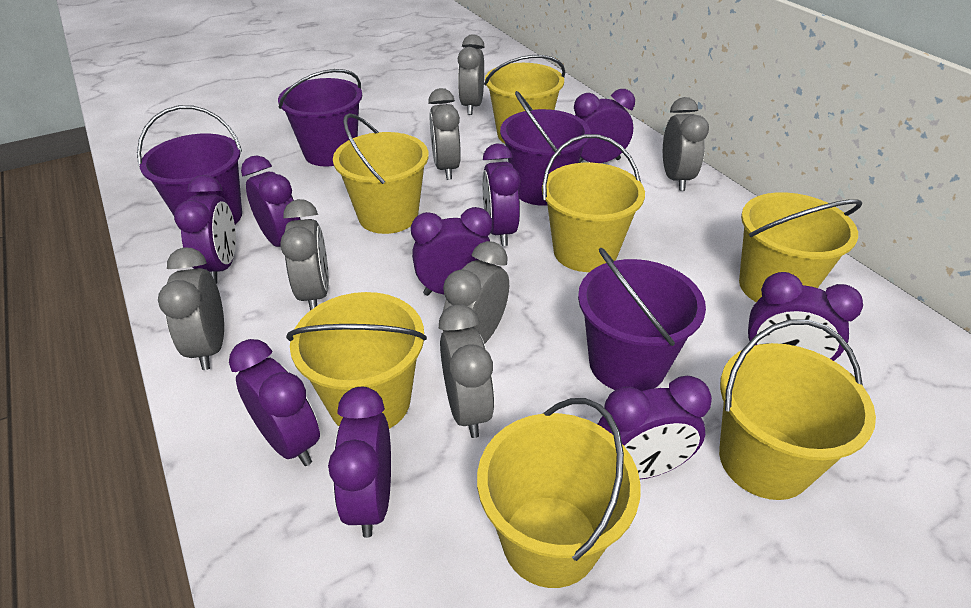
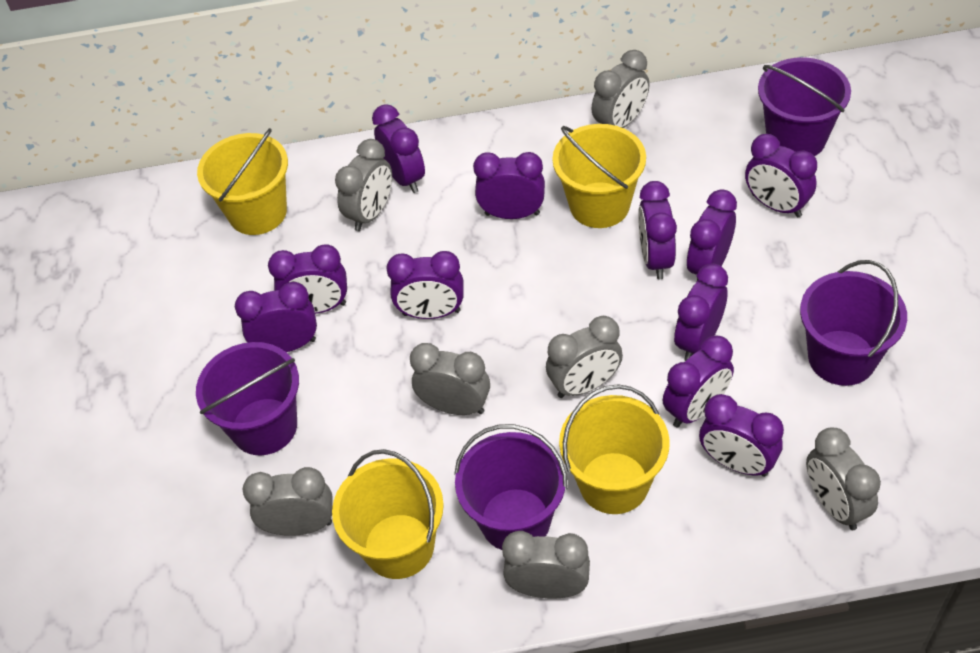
purple clock: 9 -> 11
yellow bucket: 7 -> 4

